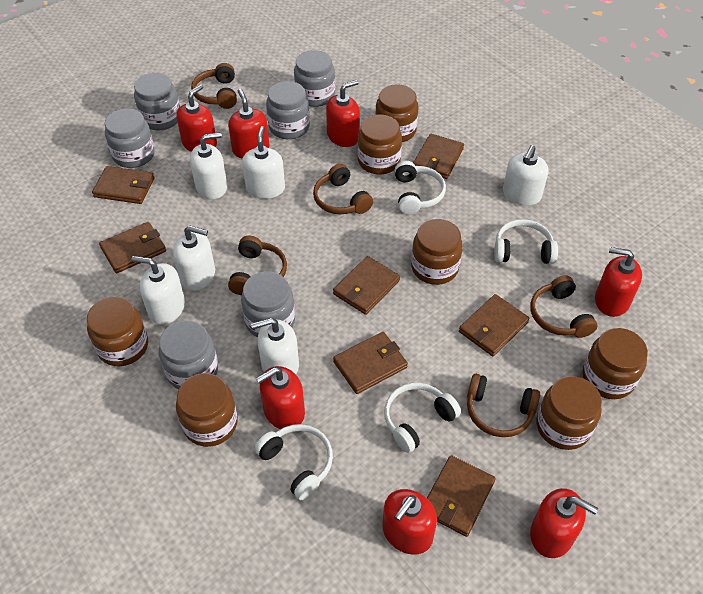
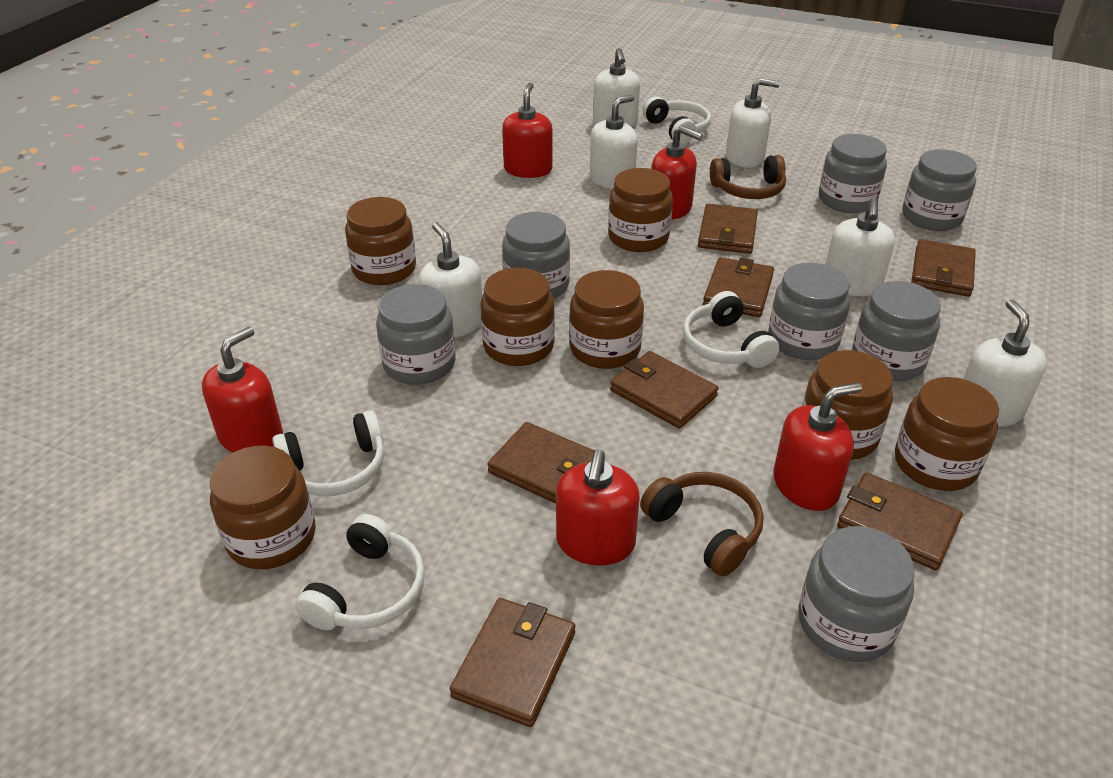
brown headphones: 5 -> 2
grey jar: 6 -> 7
red soap dispenser: 7 -> 5

